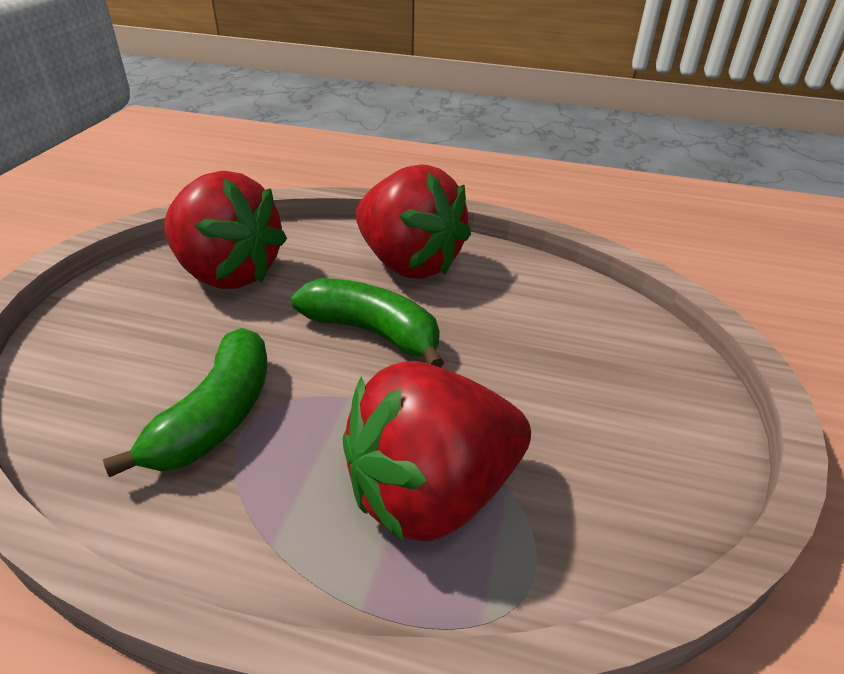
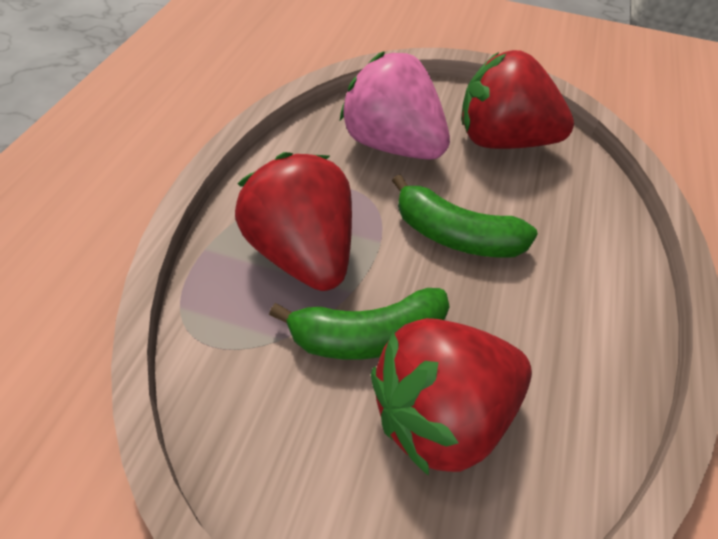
pink strawberry: 0 -> 1

